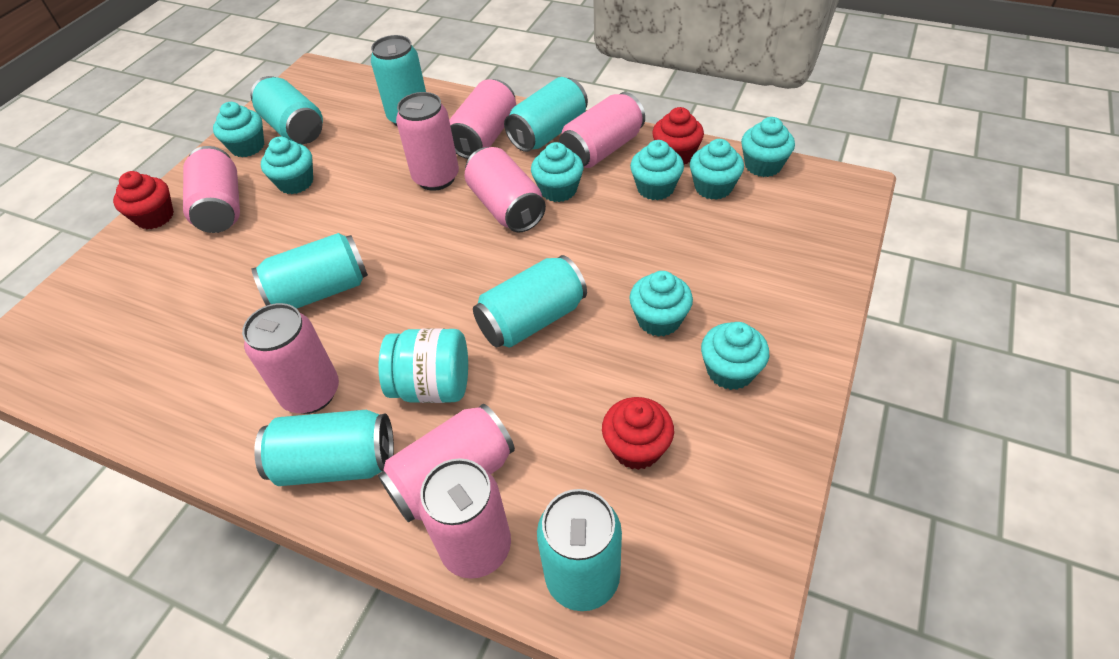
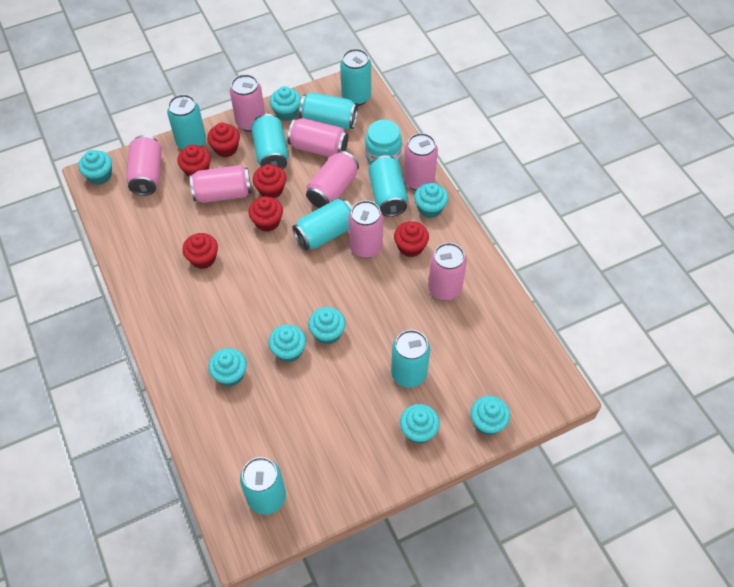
red cupcake: 3 -> 6
turquoise can: 7 -> 8

